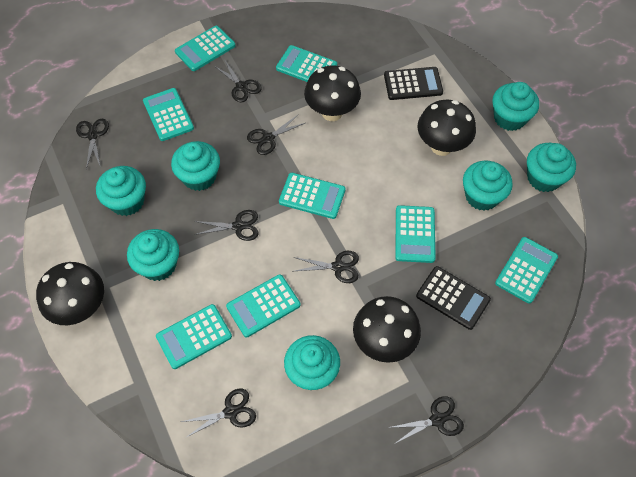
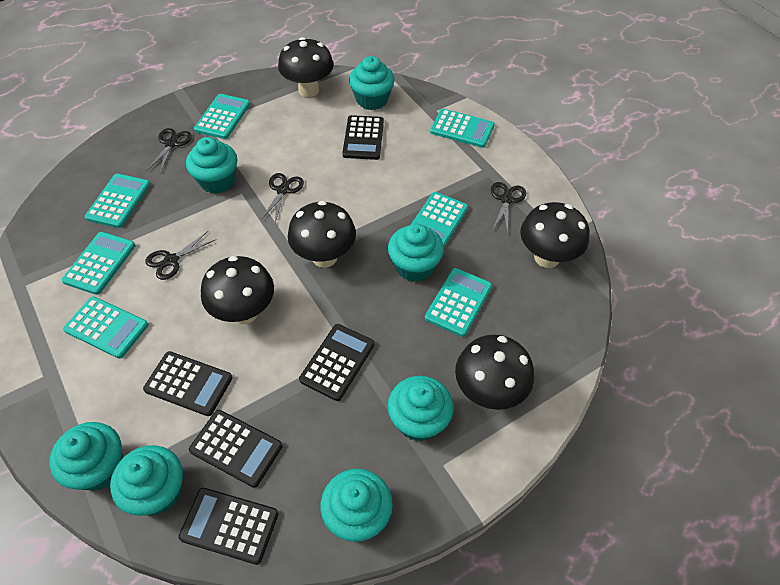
black calculator: 2 -> 5
black mushroom: 4 -> 5
black scissors: 7 -> 4
turquoise calculator: 8 -> 7

